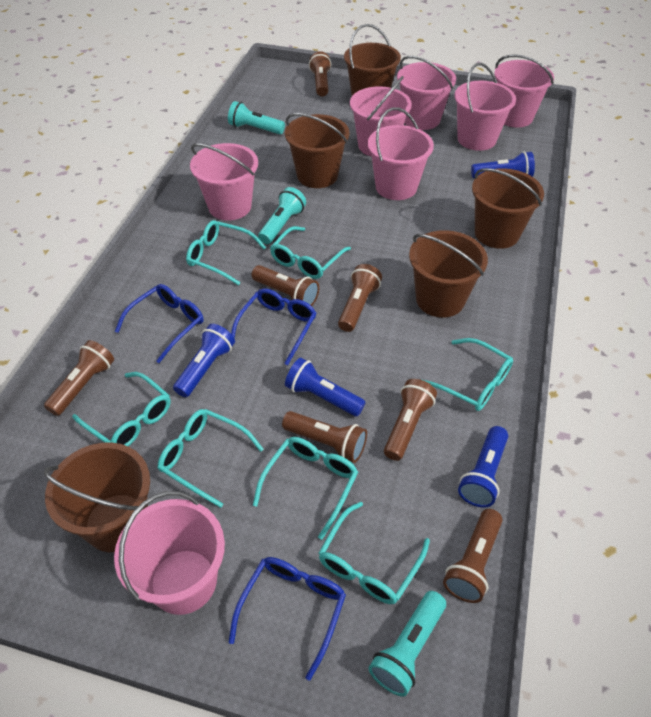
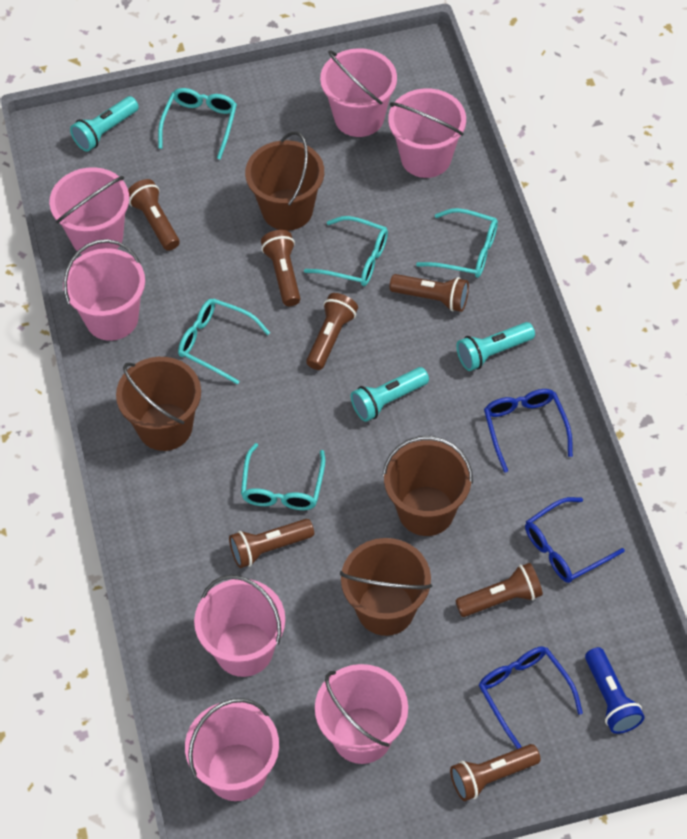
blue flashlight: 4 -> 1
brown bucket: 5 -> 4
turquoise glasses: 7 -> 5

